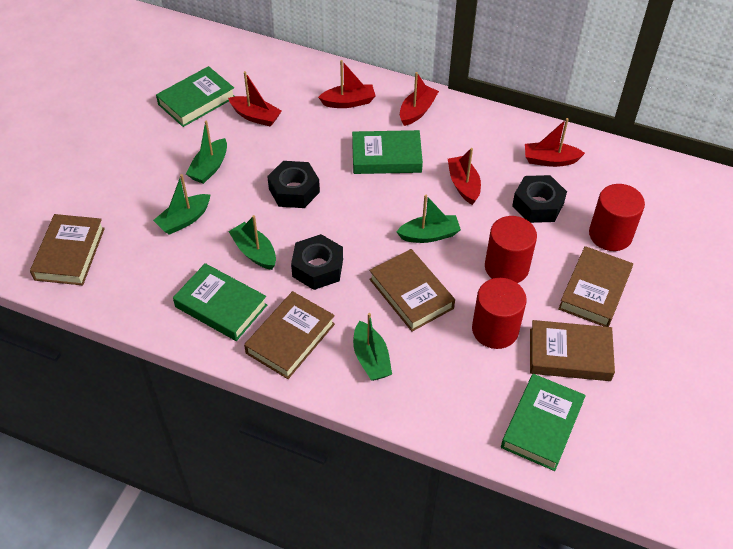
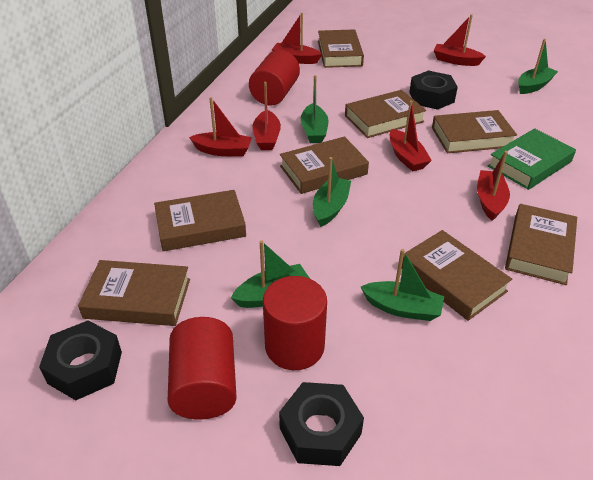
brown book: 5 -> 8
green book: 4 -> 1
red boat: 5 -> 6

